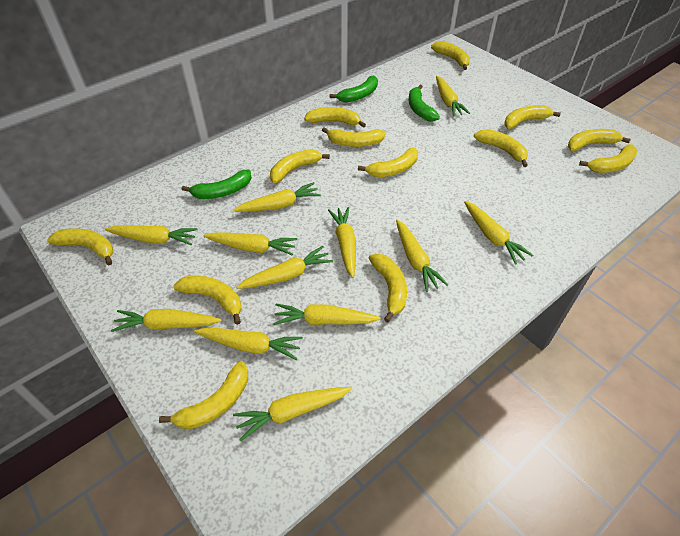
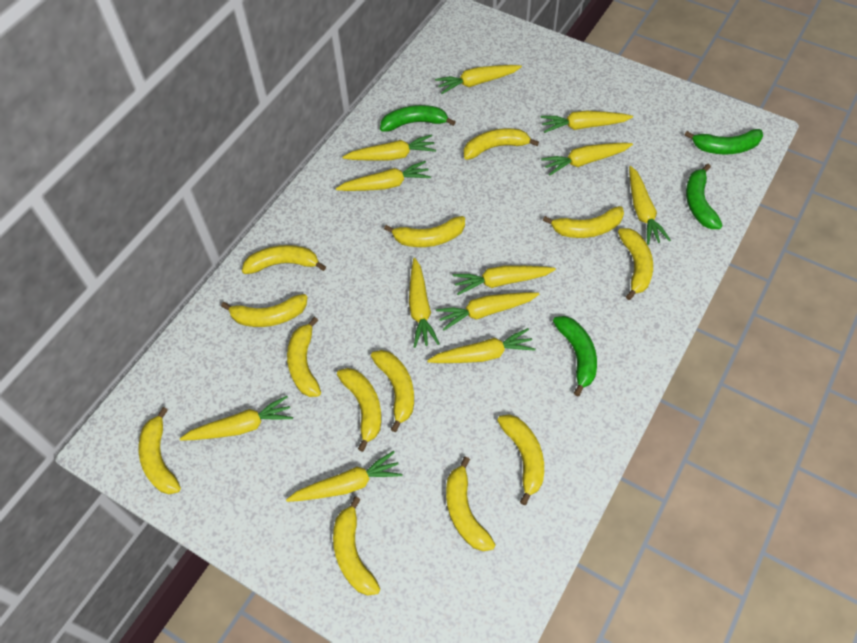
green banana: 3 -> 4

